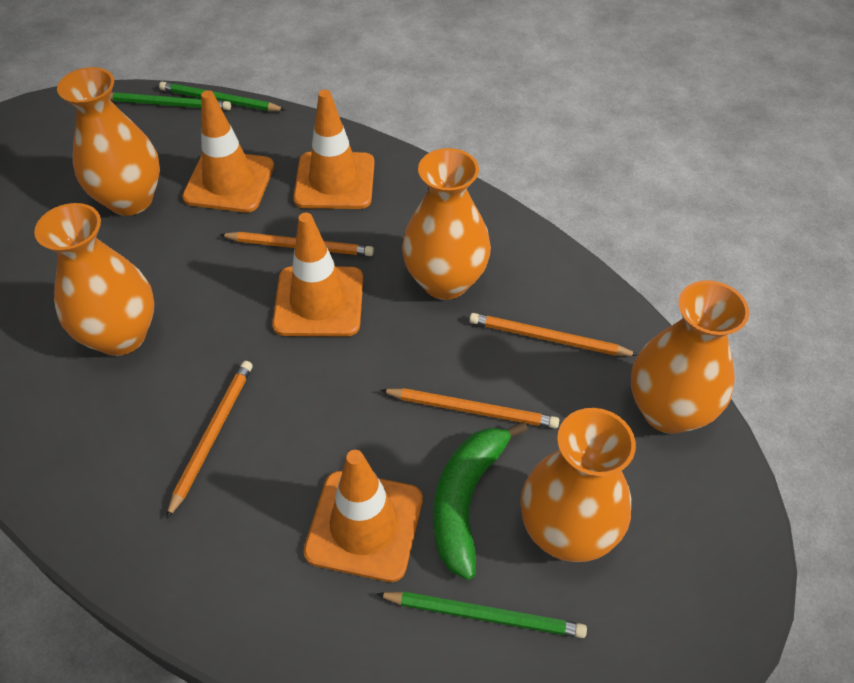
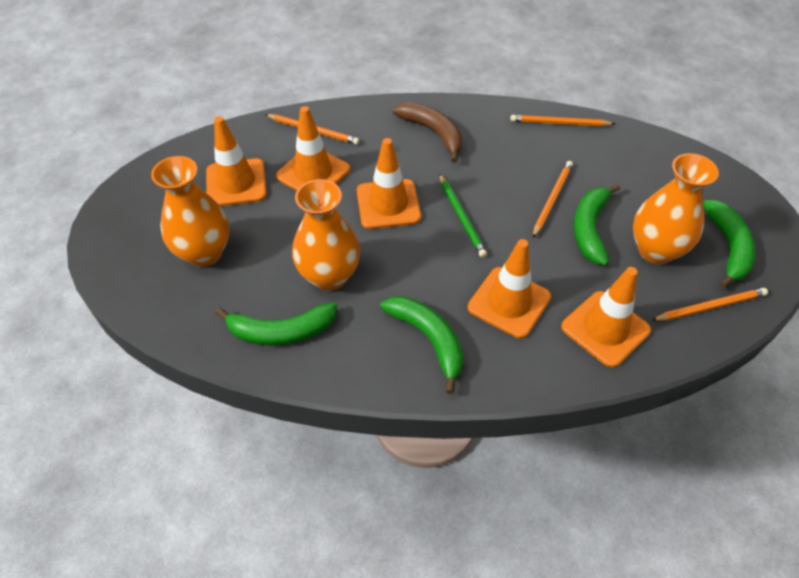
brown banana: 0 -> 1
green banana: 1 -> 4
green pencil: 3 -> 1
orange traffic cone: 4 -> 5
orange vase: 5 -> 3

